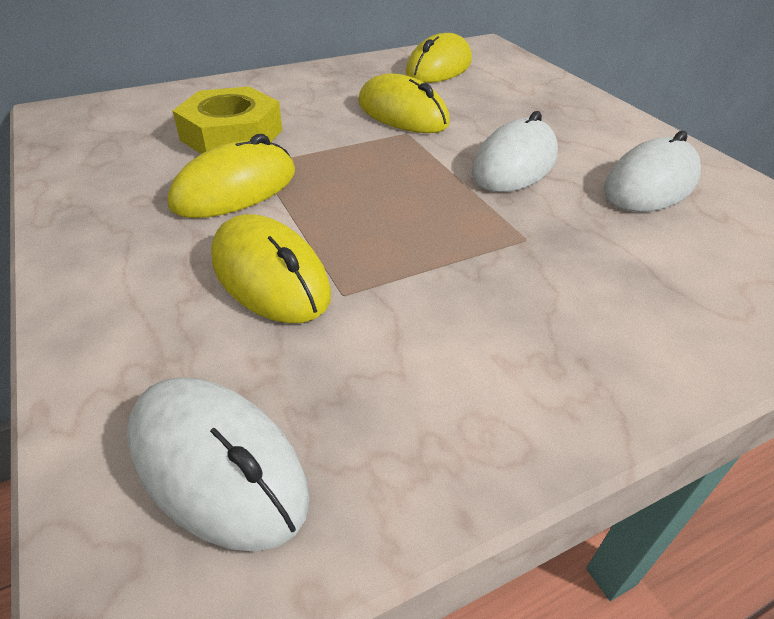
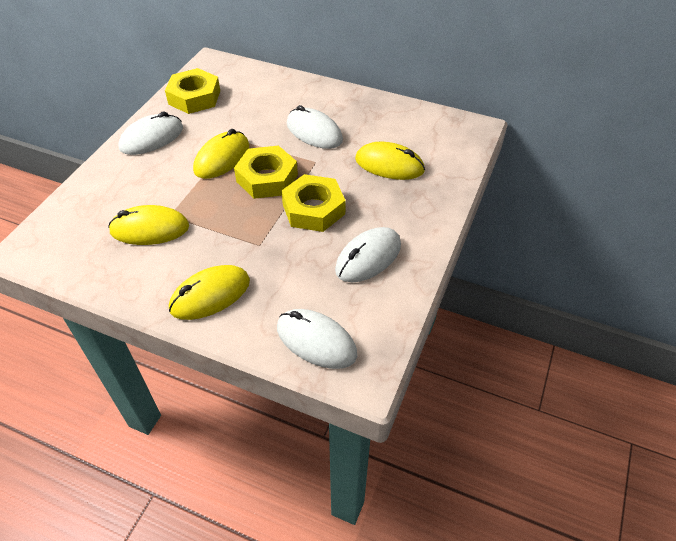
white mouse: 3 -> 4
yellow nut: 1 -> 3

